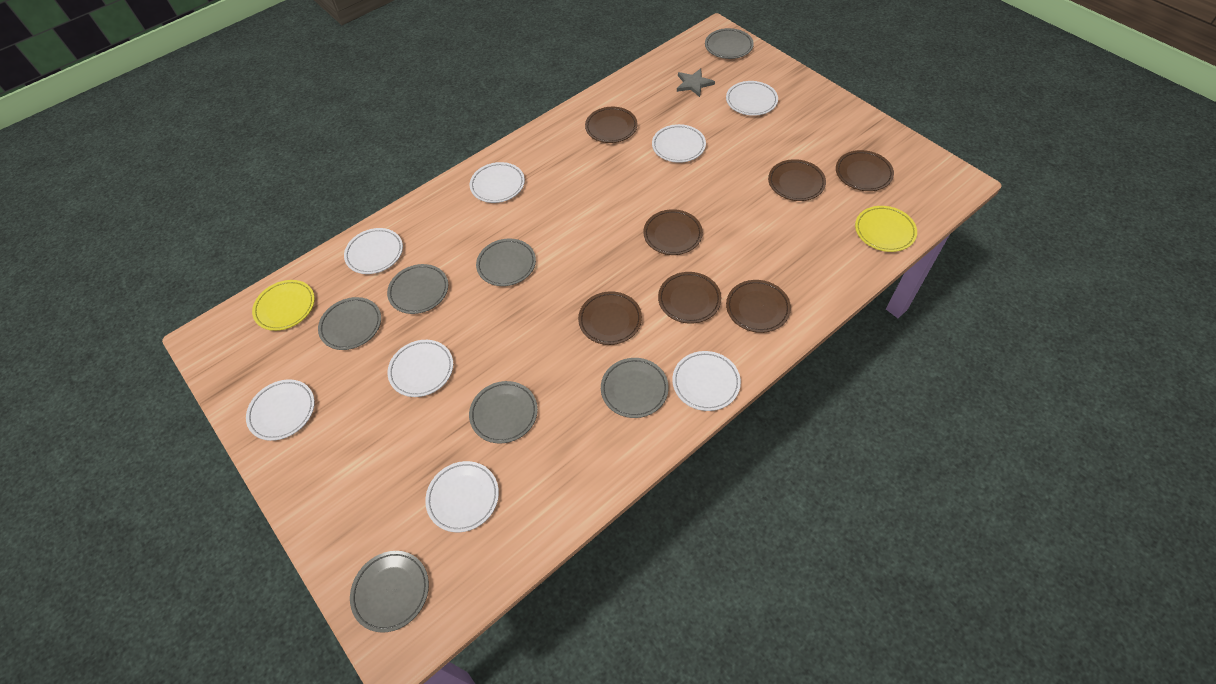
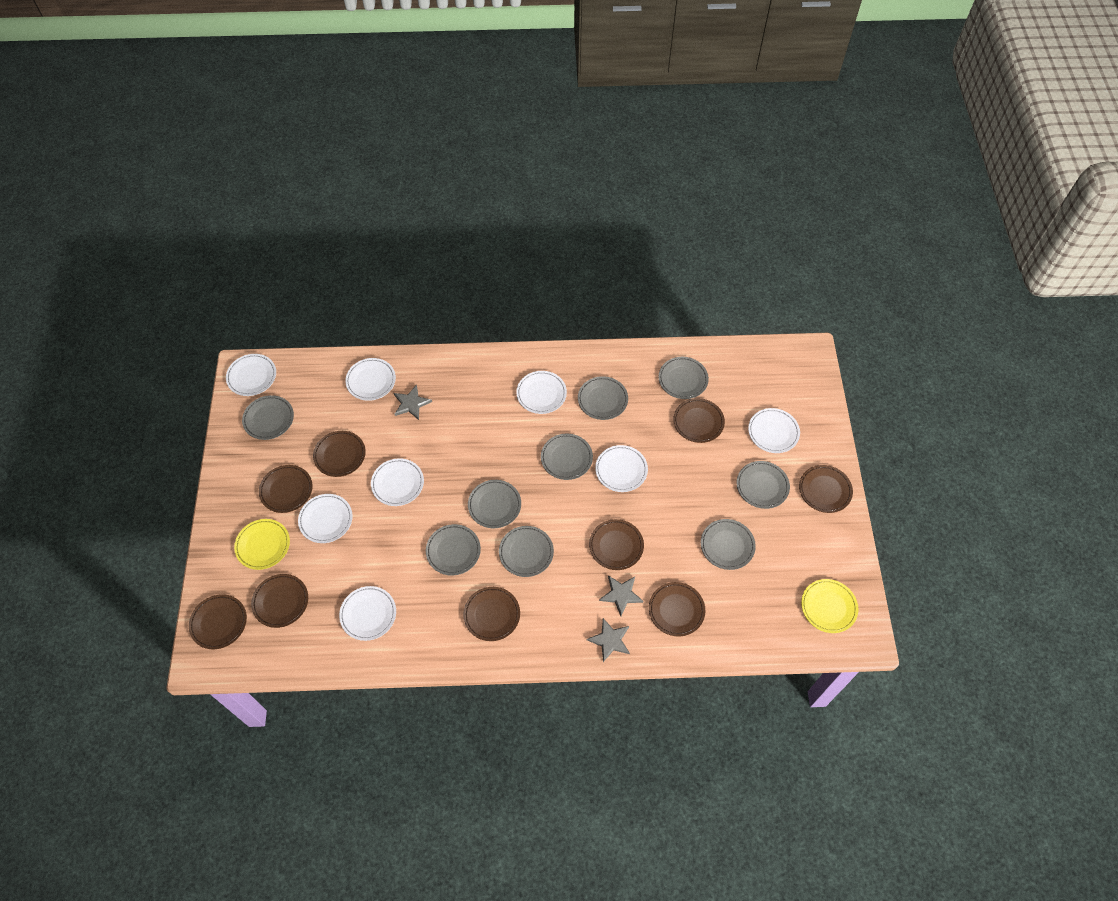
brown plate: 7 -> 9
grey plate: 7 -> 9
grey star: 1 -> 3

